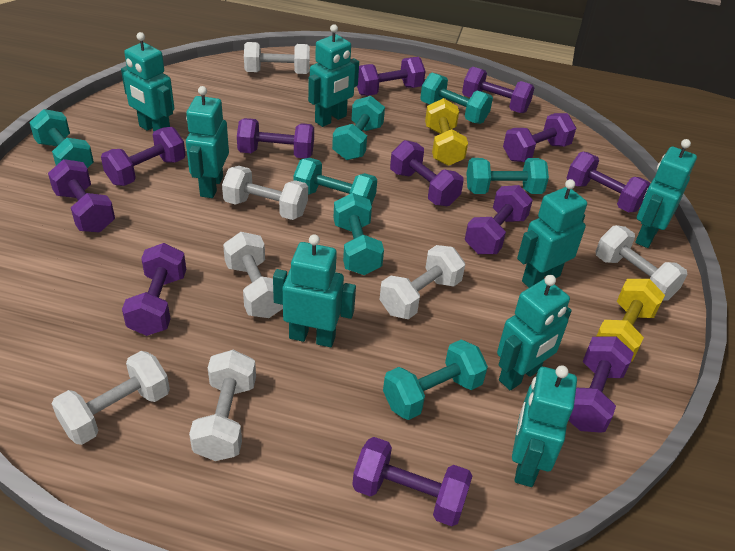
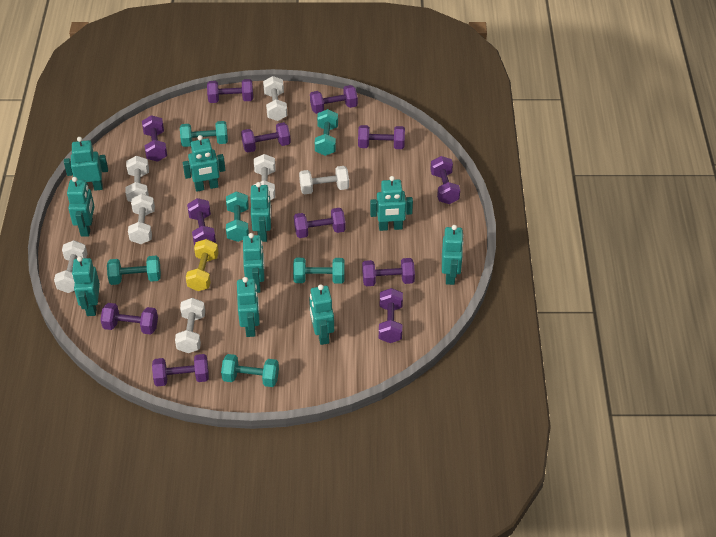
turquoise dumbbell: 7 -> 6
turquoise robot: 8 -> 10
yellow dumbbell: 2 -> 1

